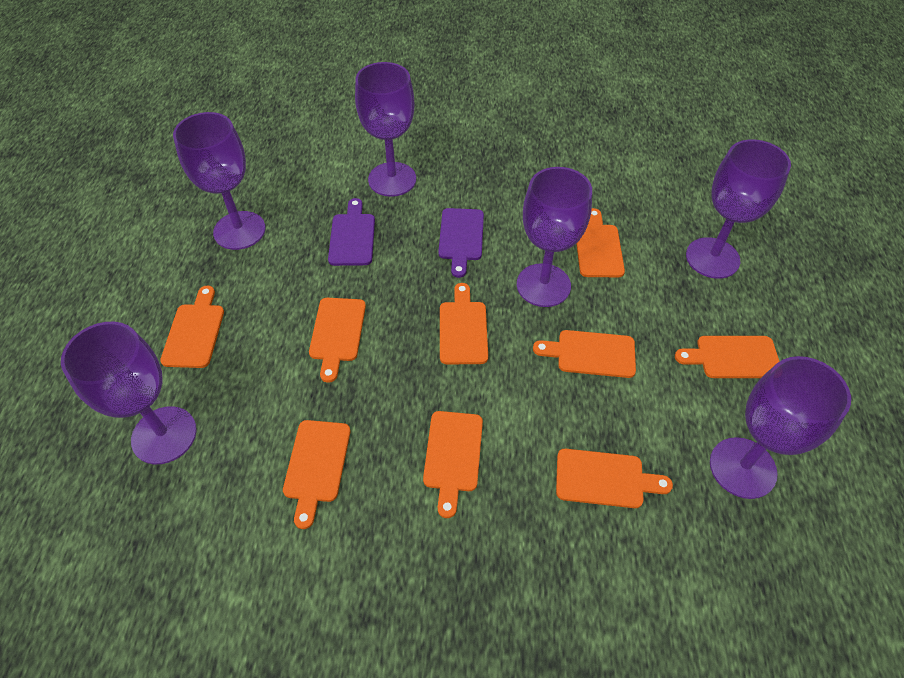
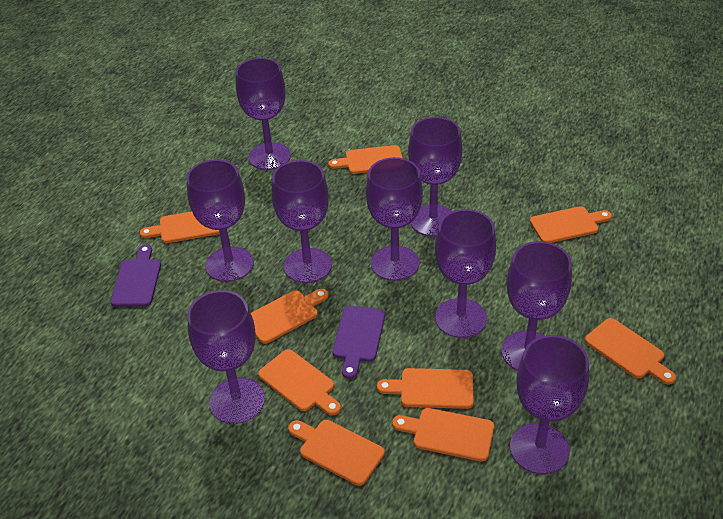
purple goblet: 6 -> 9

